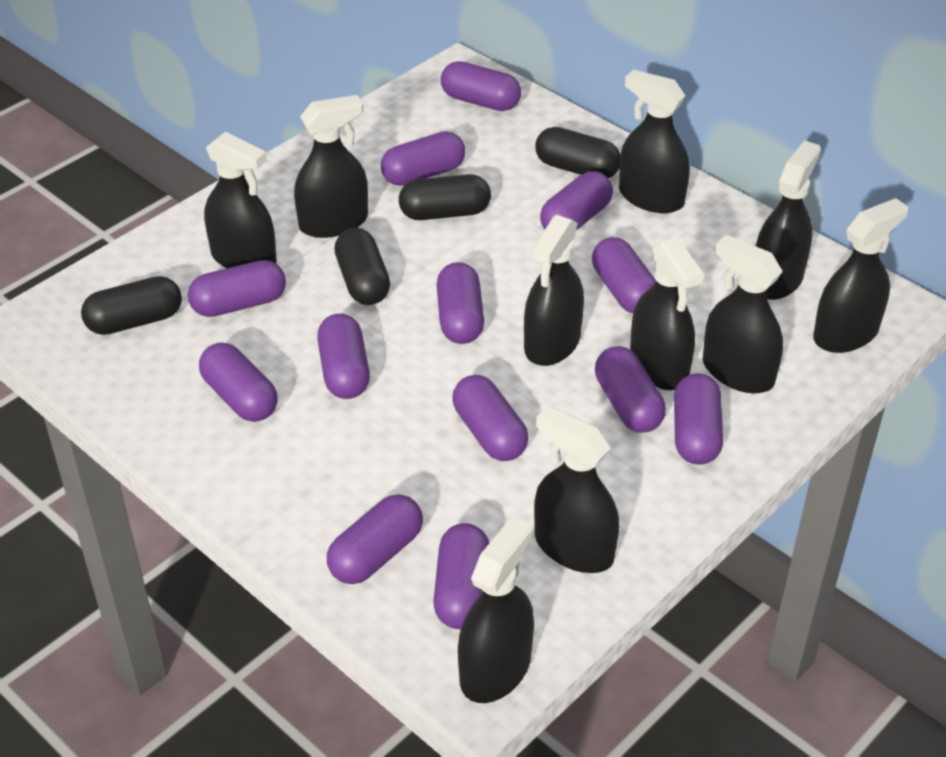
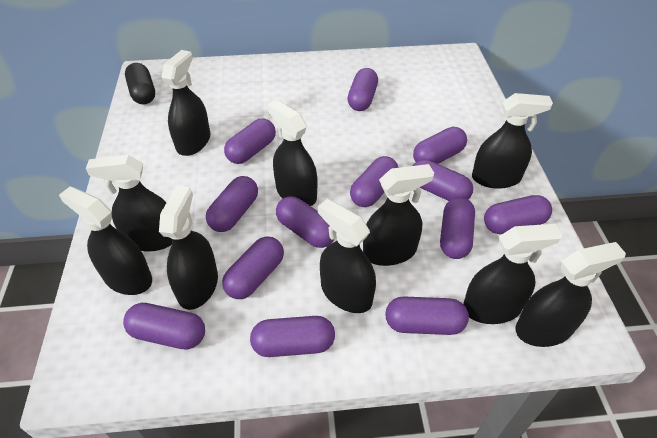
black capsule: 4 -> 1

